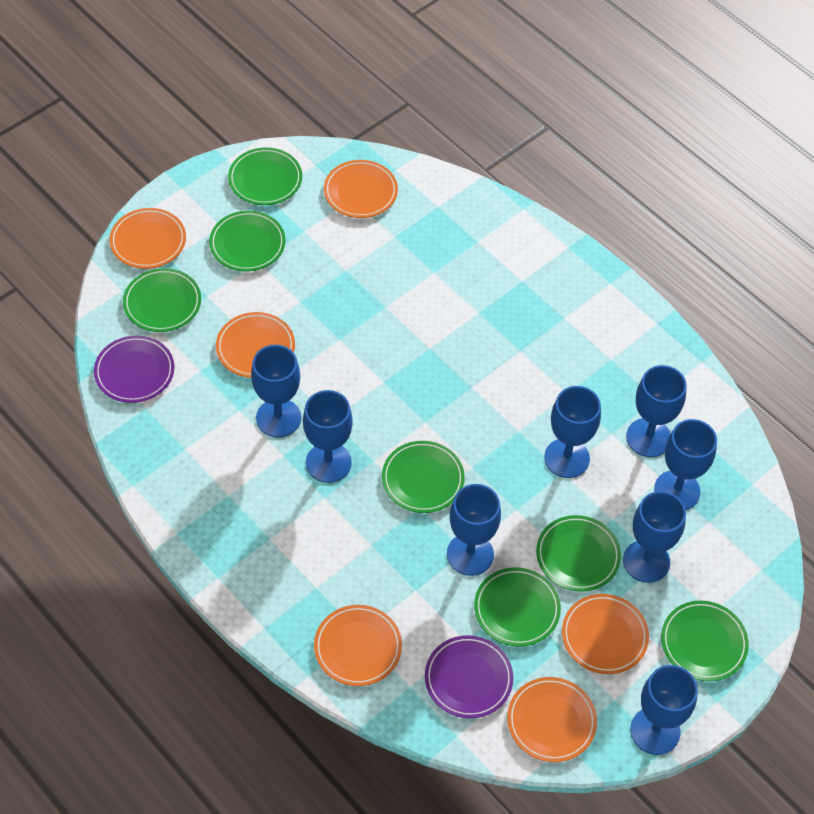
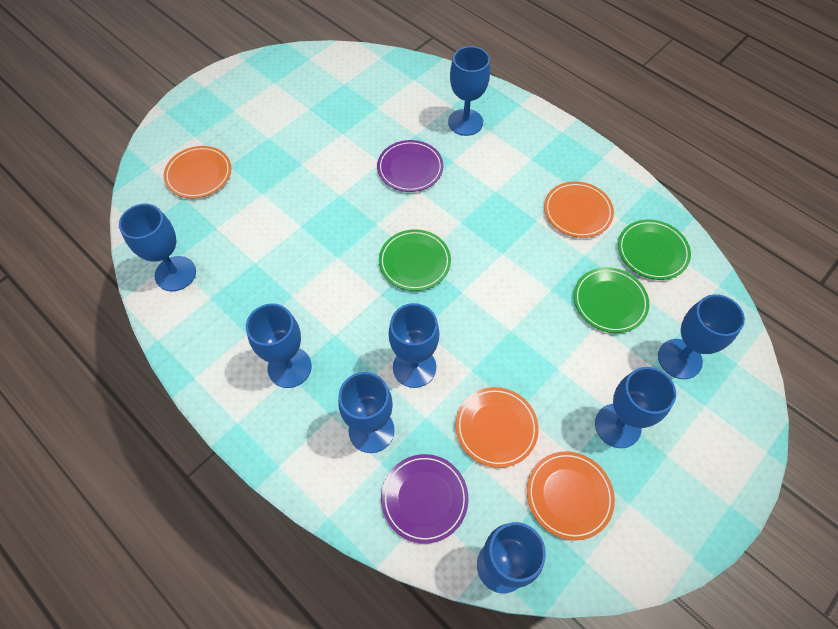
green plate: 7 -> 3
orange plate: 6 -> 4

